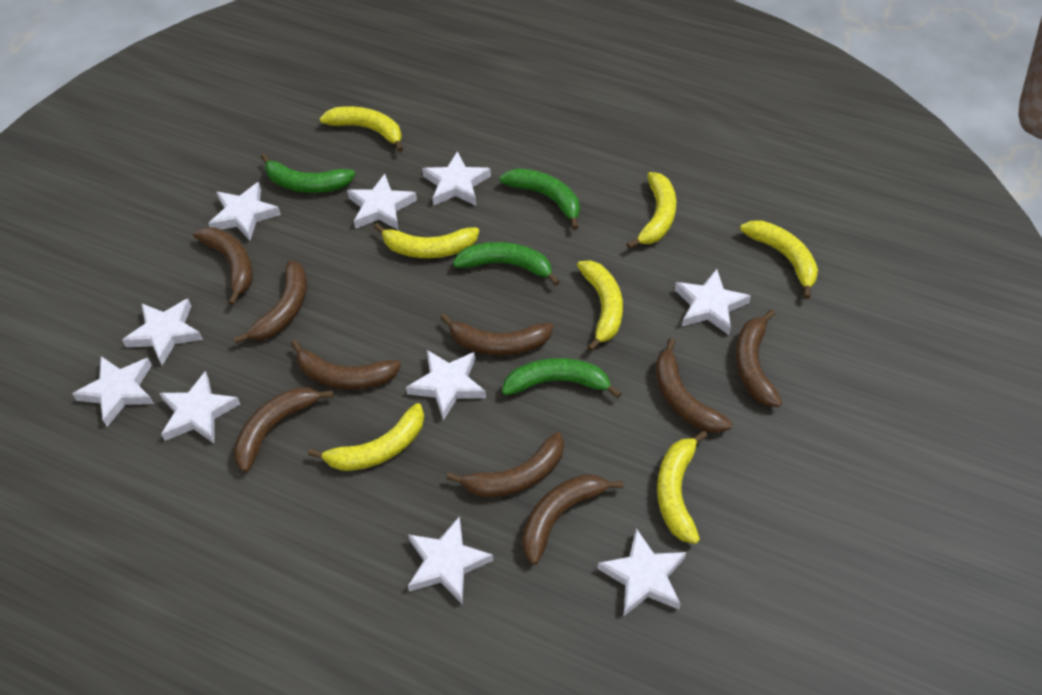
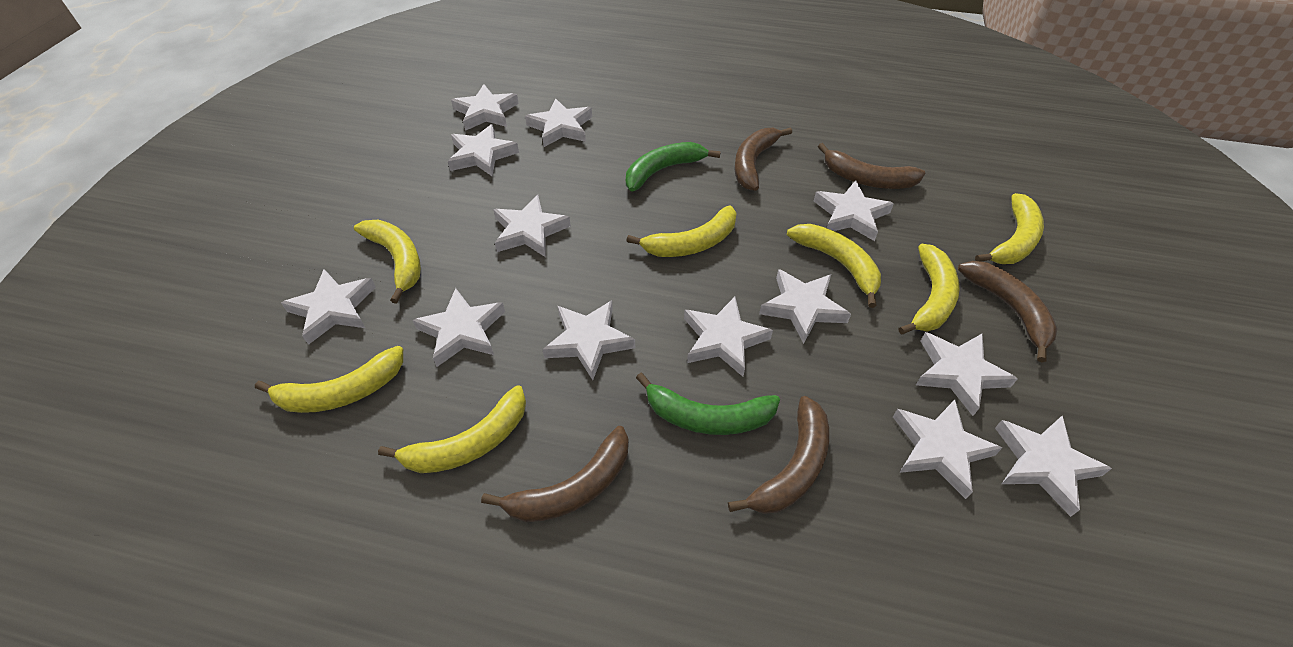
brown banana: 9 -> 5
green banana: 4 -> 2
white star: 10 -> 13

